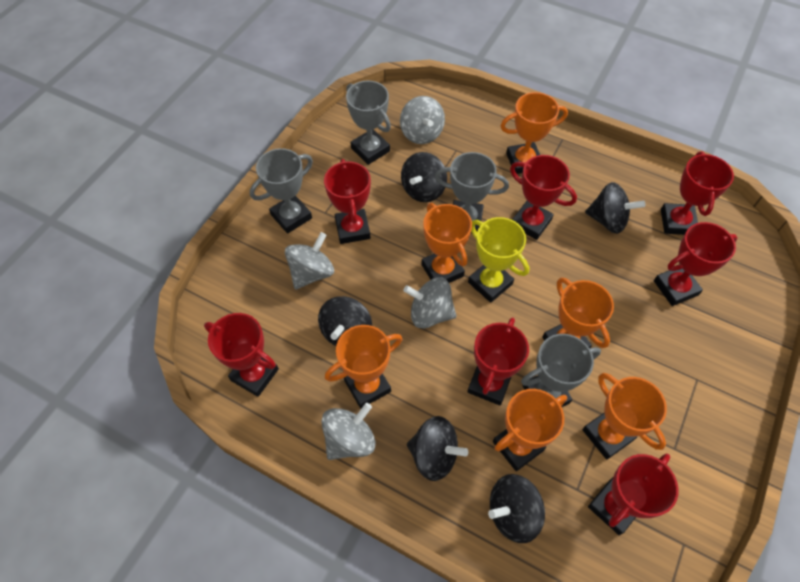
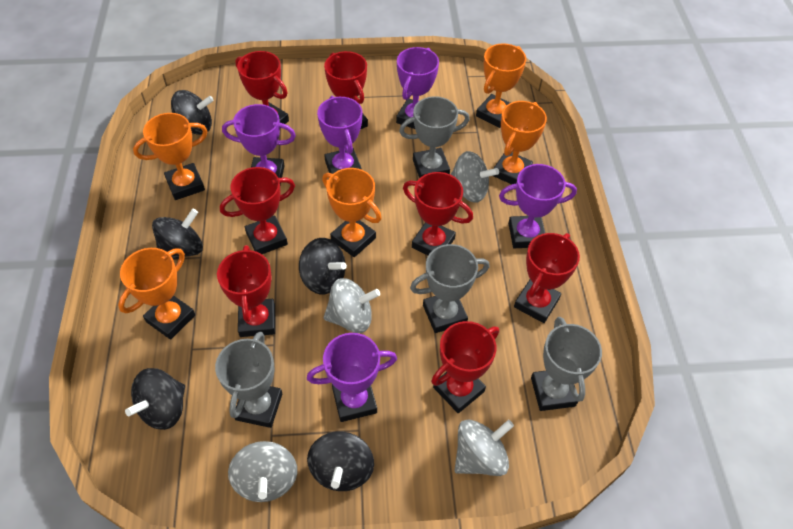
orange trophy: 6 -> 5
purple trophy: 0 -> 5
yellow trophy: 1 -> 0

